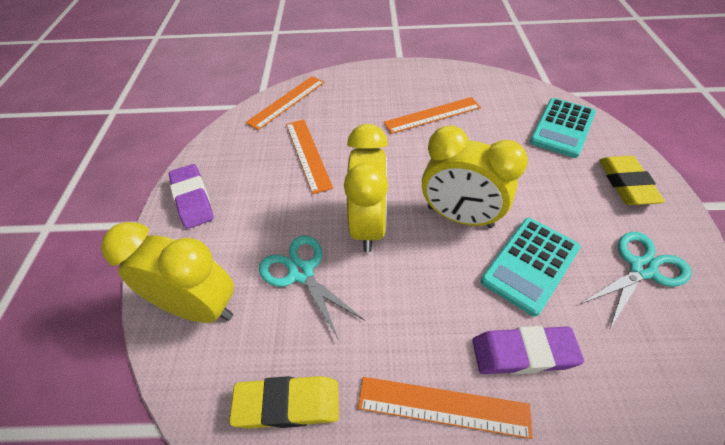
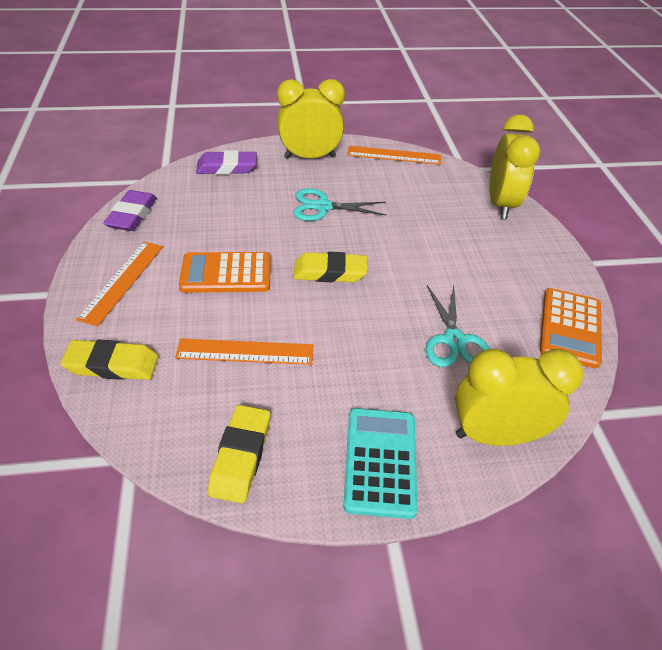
orange calculator: 0 -> 2
orange ruler: 4 -> 3
turquoise calculator: 2 -> 1
yellow eraser: 2 -> 3

